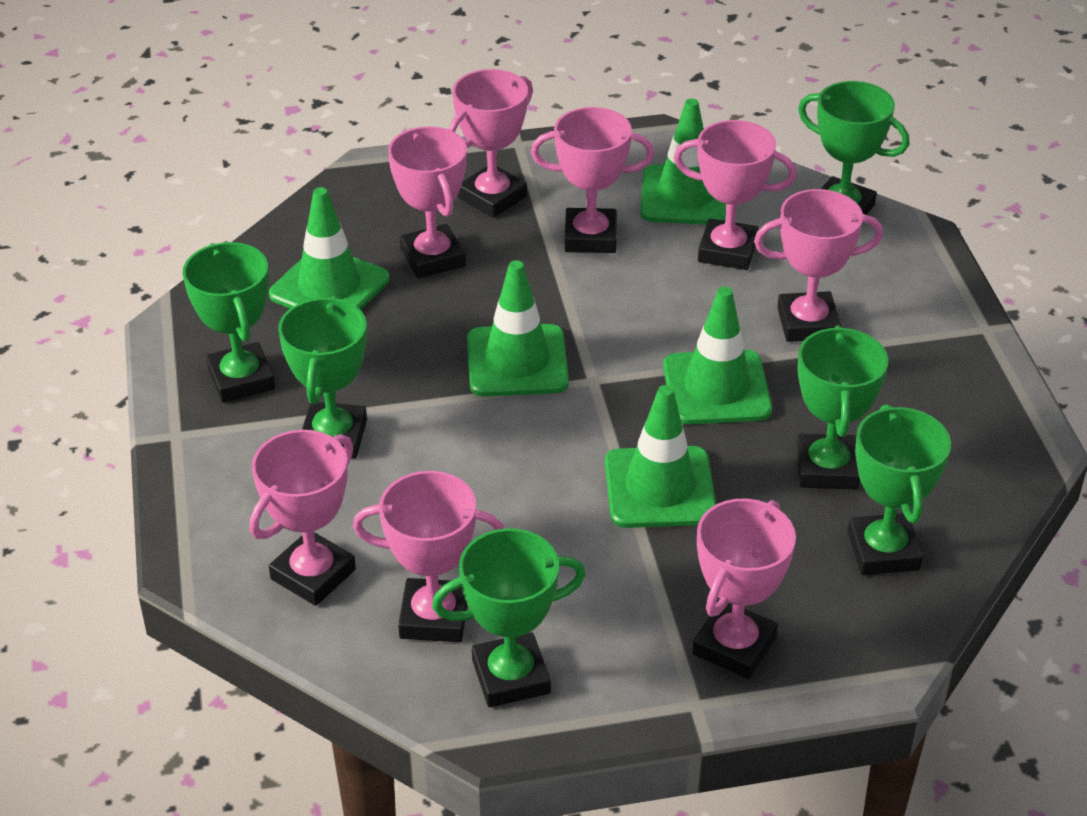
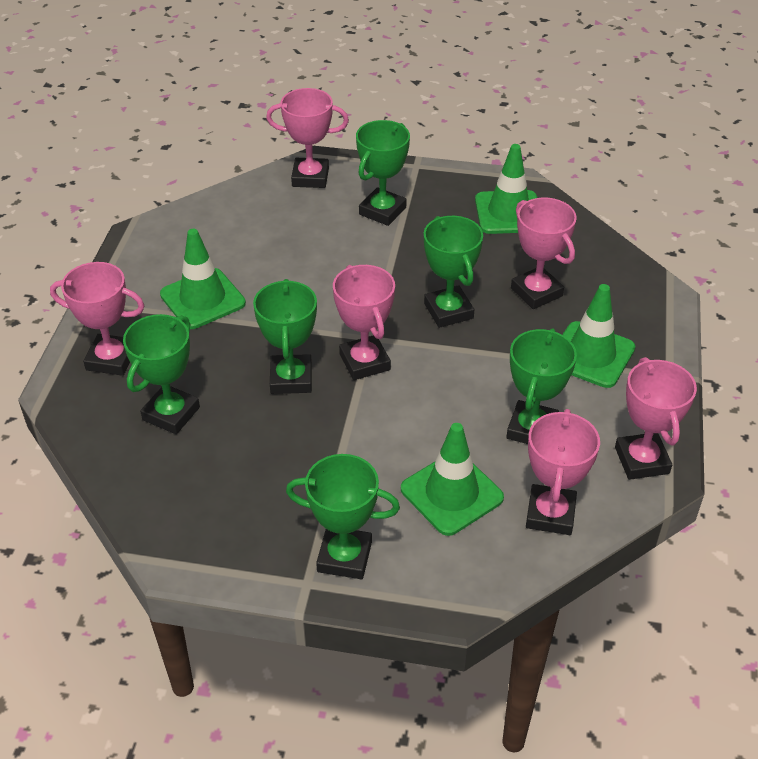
green traffic cone: 5 -> 4
pink trophy: 8 -> 6

